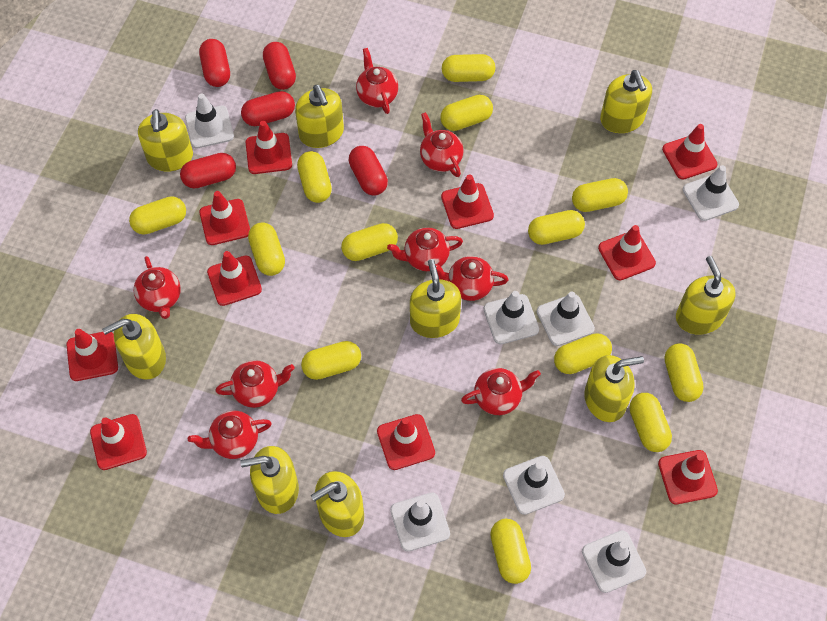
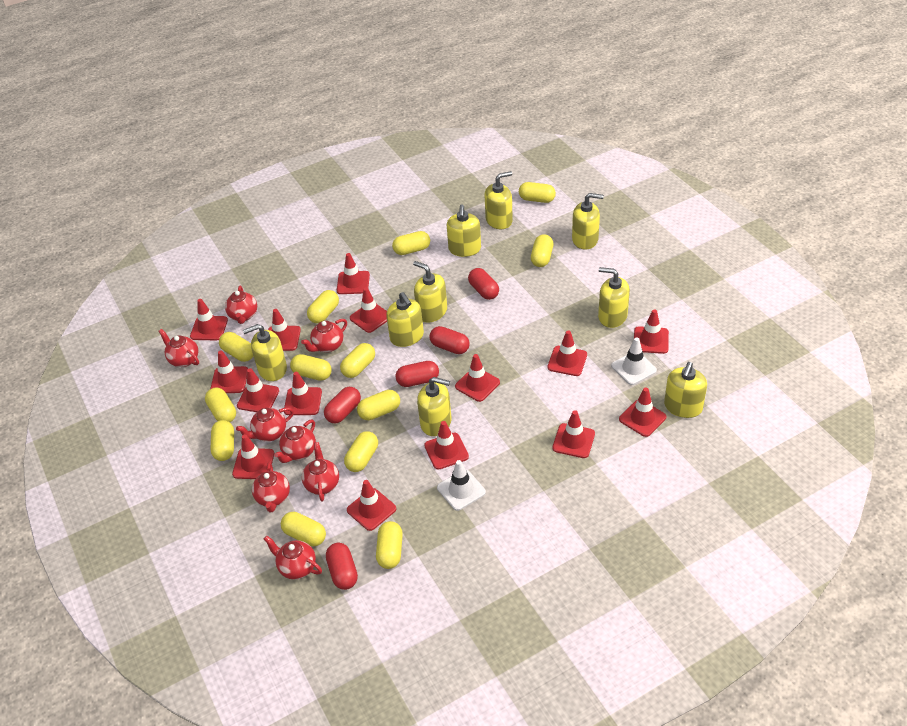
red traffic cone: 10 -> 15
white traffic cone: 7 -> 2

